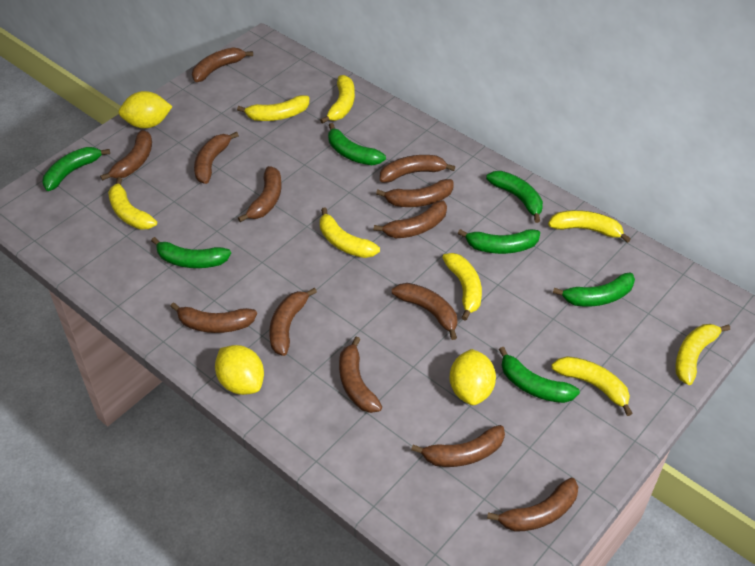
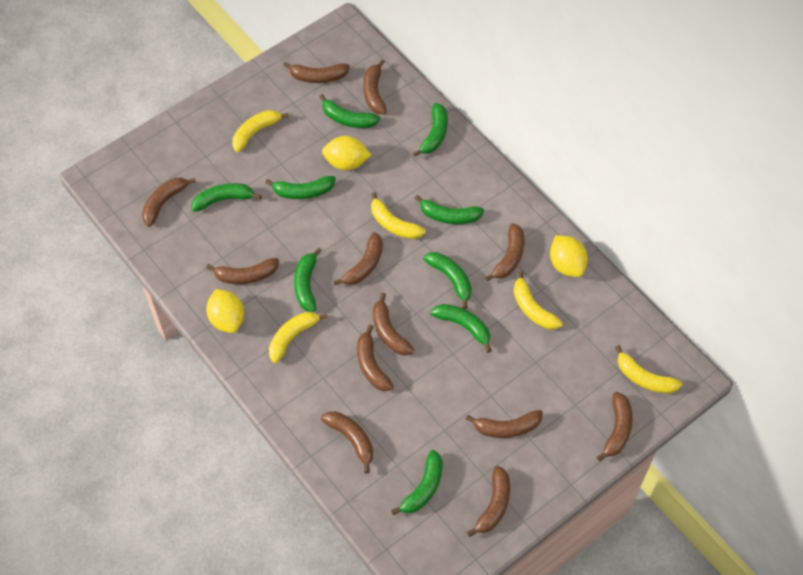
brown banana: 13 -> 12
green banana: 7 -> 9
yellow banana: 8 -> 5

